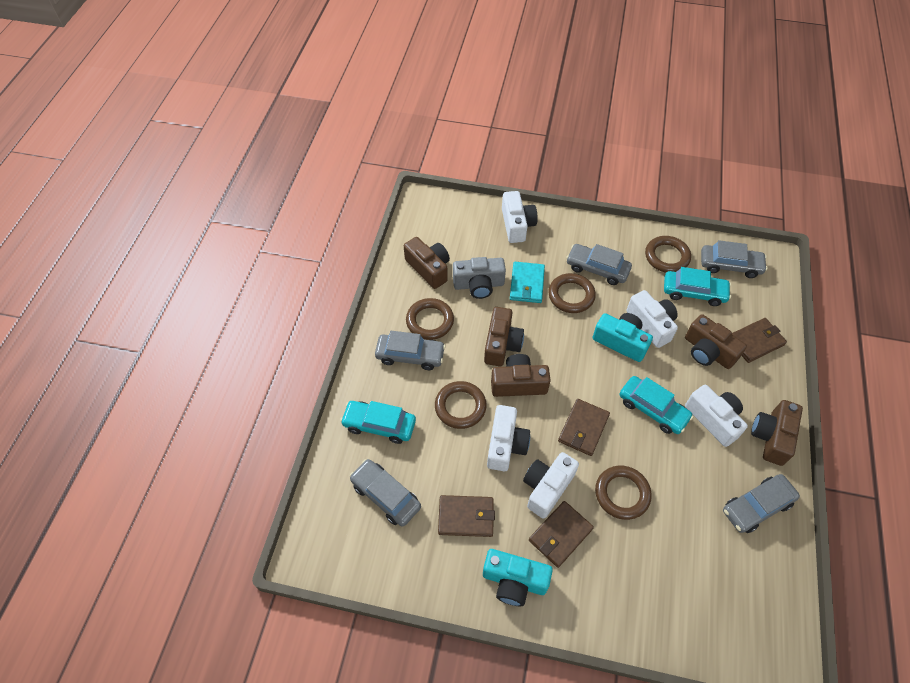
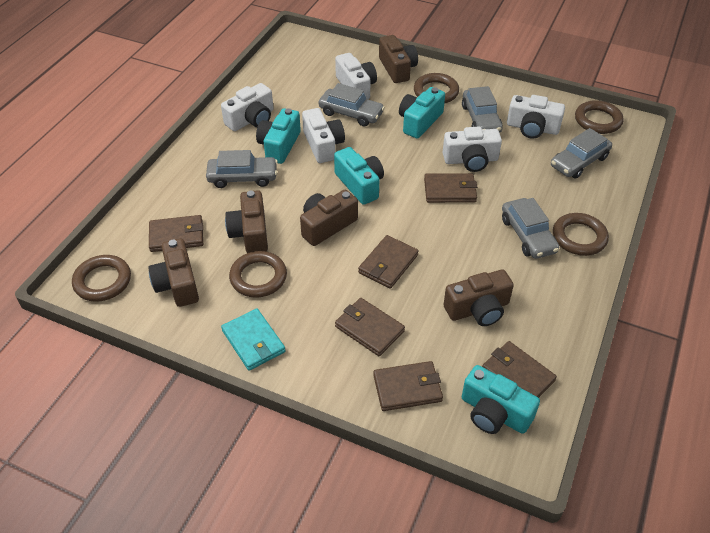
brown wallet: 4 -> 6
grey camera: 1 -> 0
turquoise camera: 2 -> 4
turquoise car: 3 -> 0

